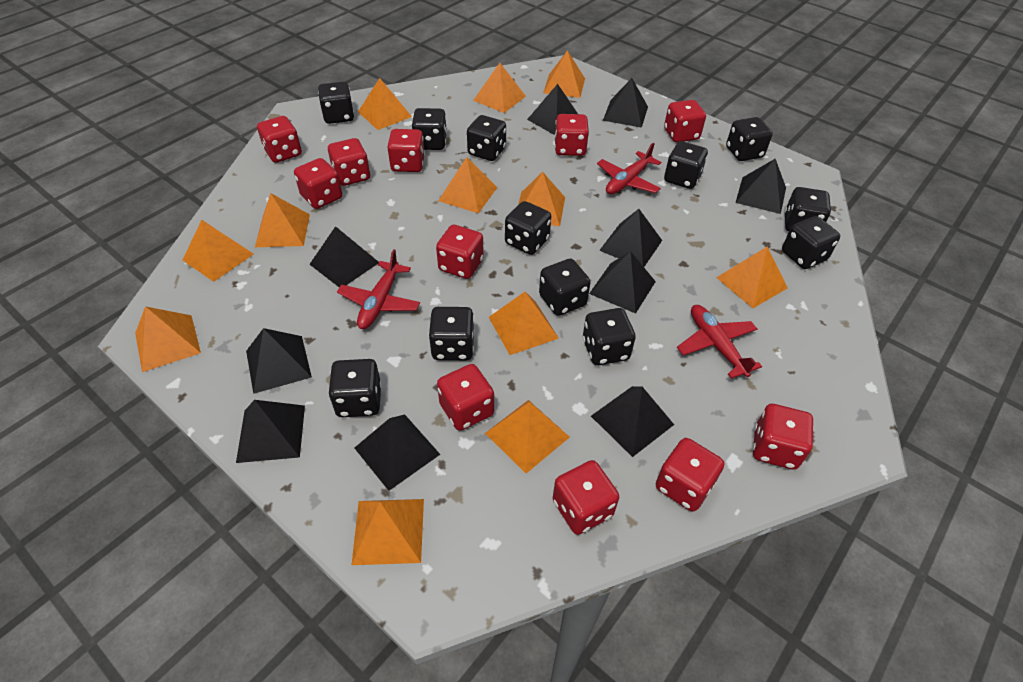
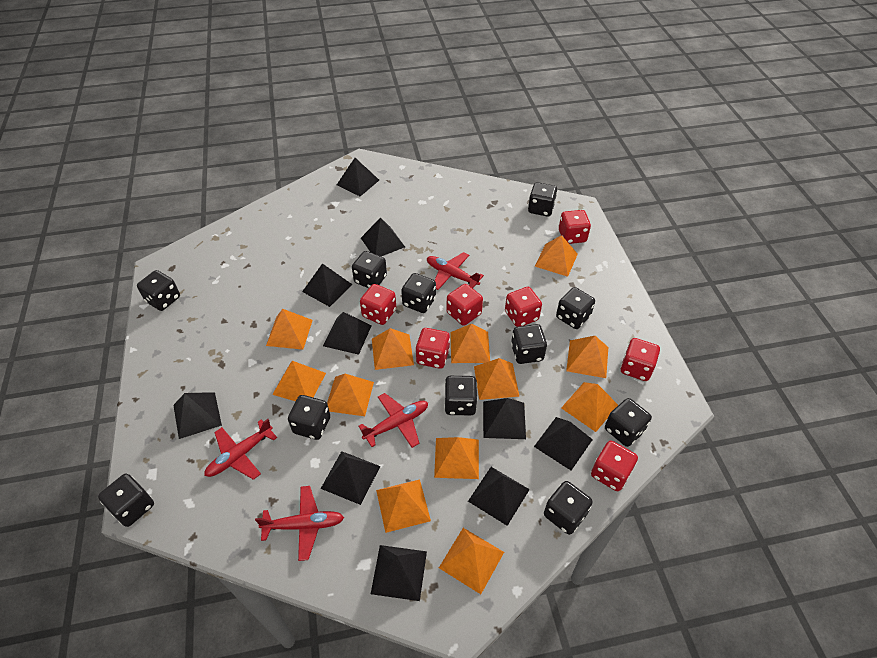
black dice: 12 -> 11
red dice: 11 -> 7
red plane: 3 -> 4

